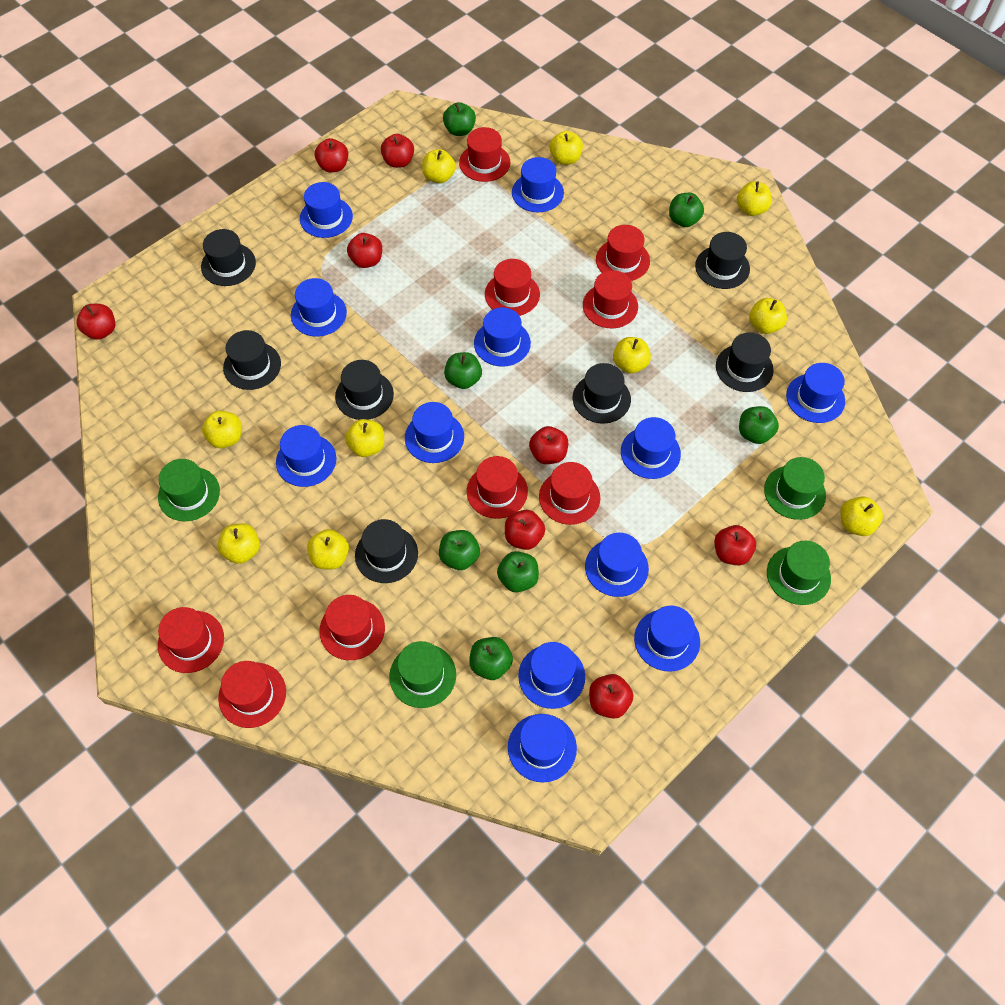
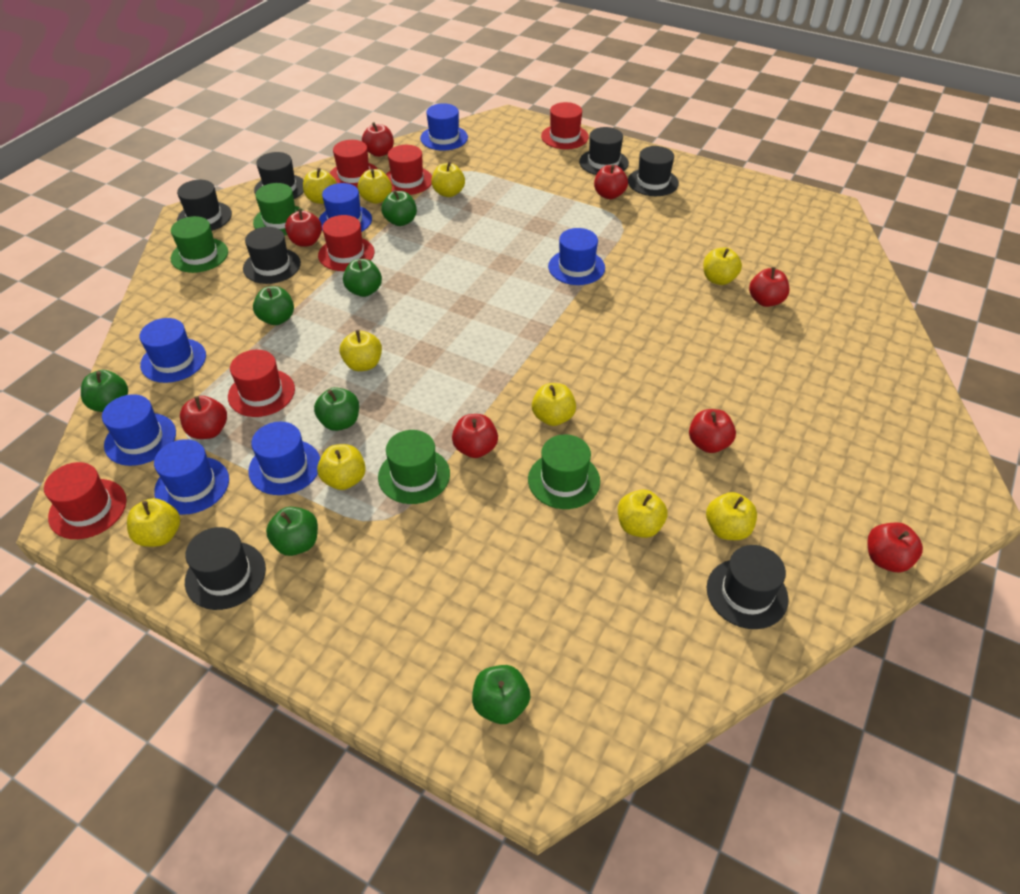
blue hat: 12 -> 7
red hat: 9 -> 6

